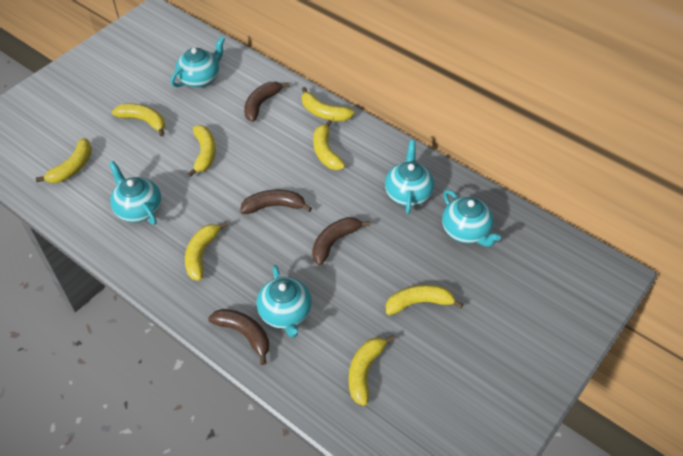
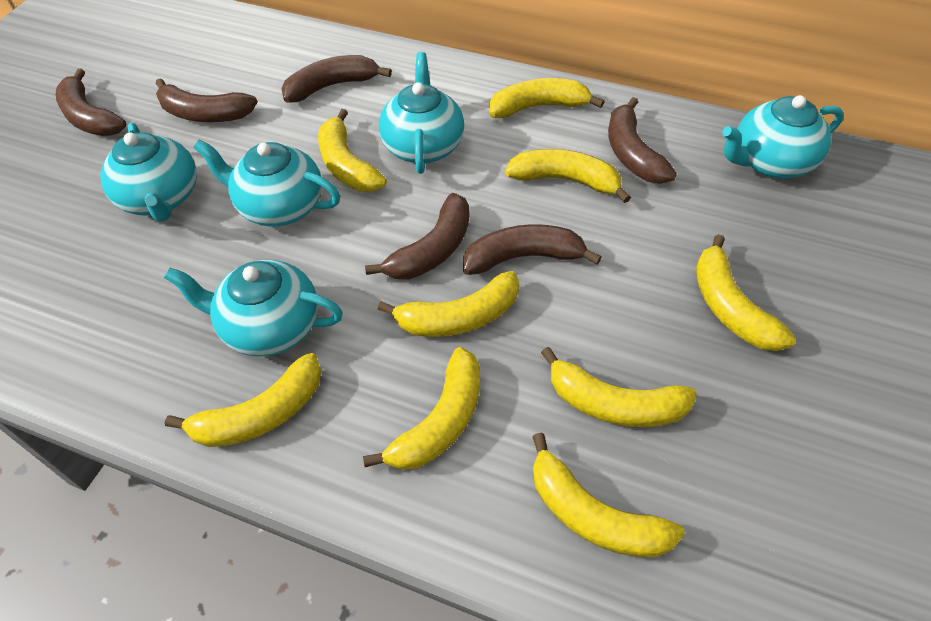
brown banana: 4 -> 6
yellow banana: 8 -> 9

